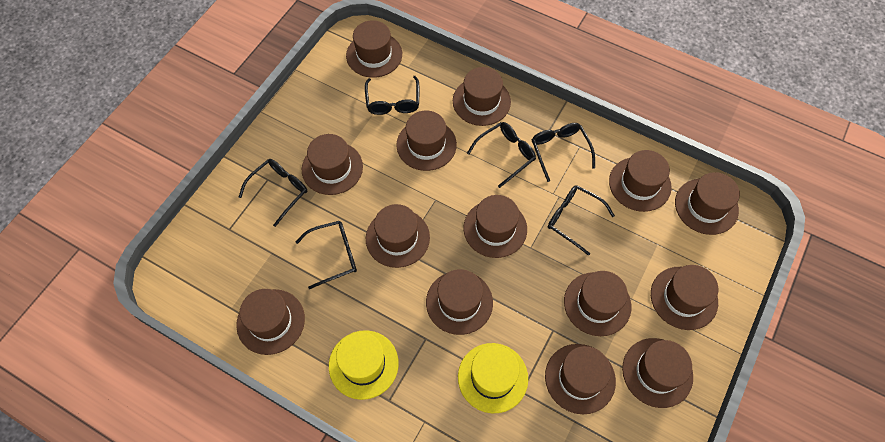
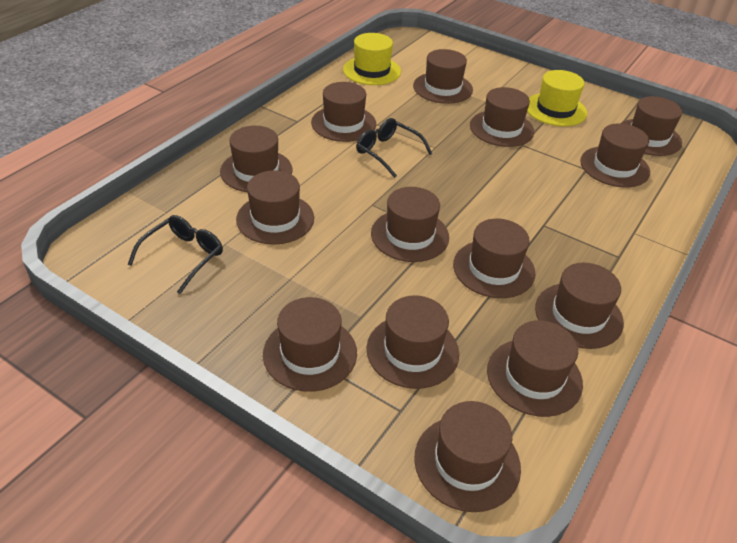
black glasses: 6 -> 2

